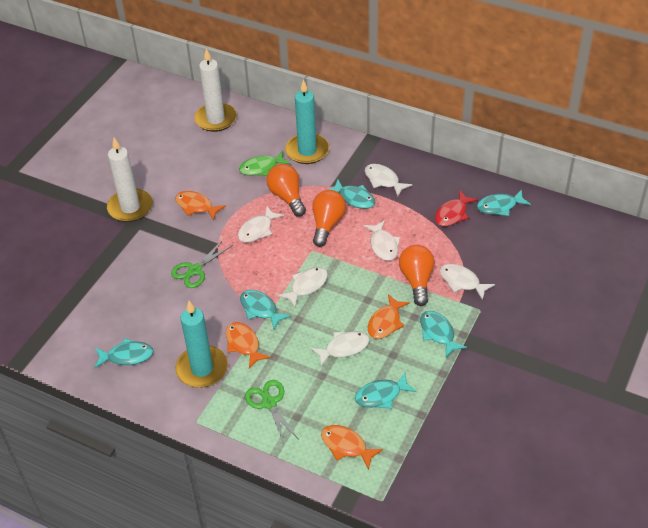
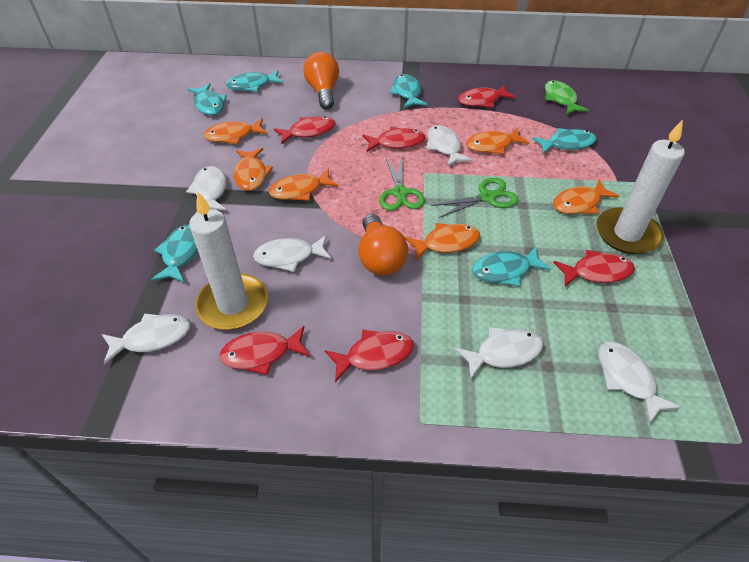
orange fish: 4 -> 6
orange light bulb: 3 -> 2
red fish: 1 -> 6
turquoise candle: 2 -> 0

